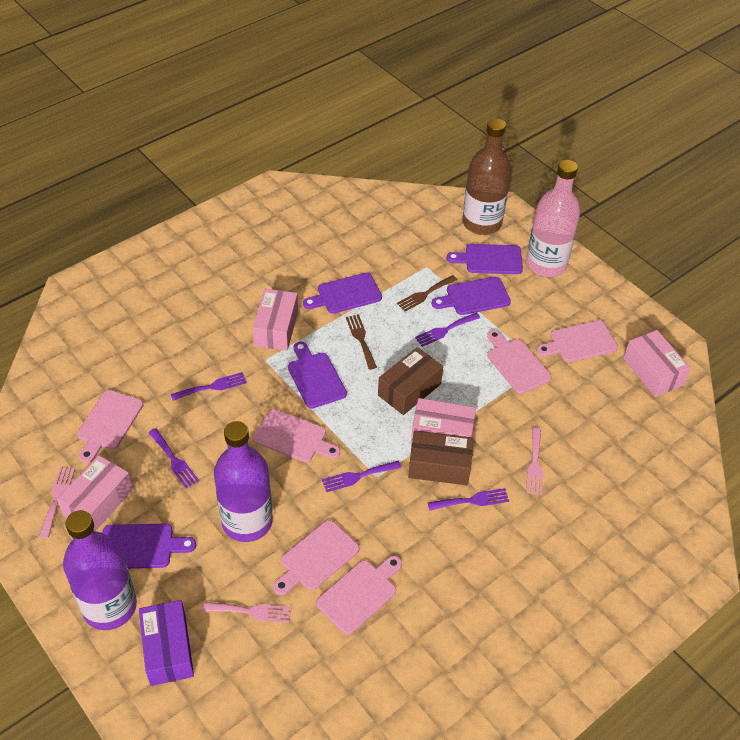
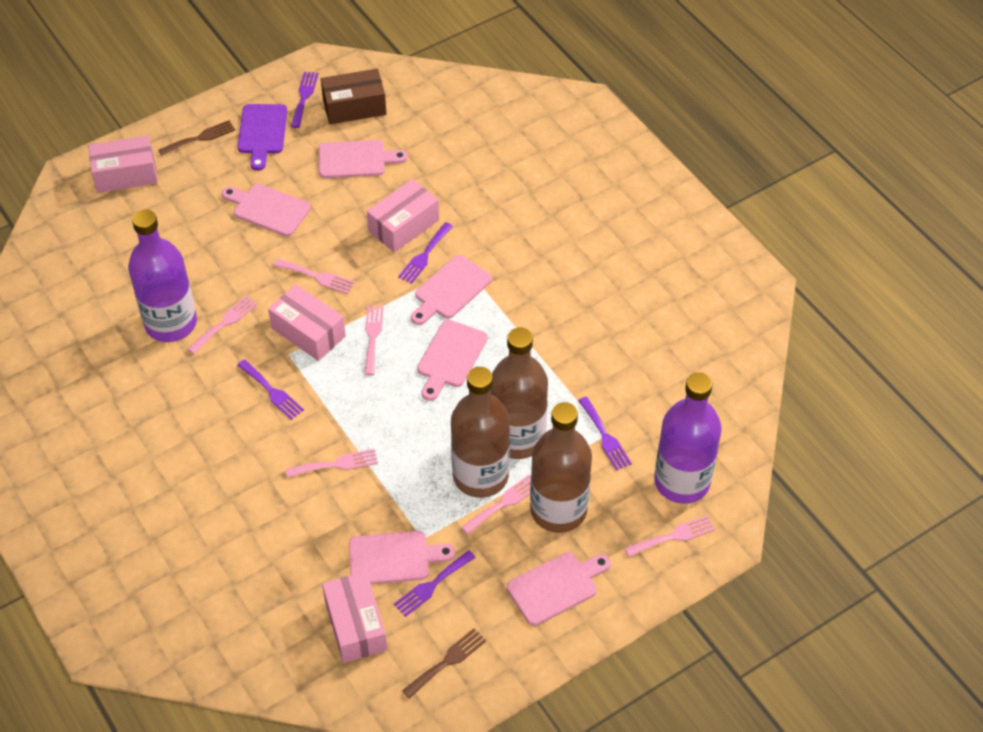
brown bottle: 1 -> 3
brown box: 2 -> 1
pink bottle: 1 -> 0
pink fork: 3 -> 6
purple box: 1 -> 0
purple cutting board: 5 -> 1

